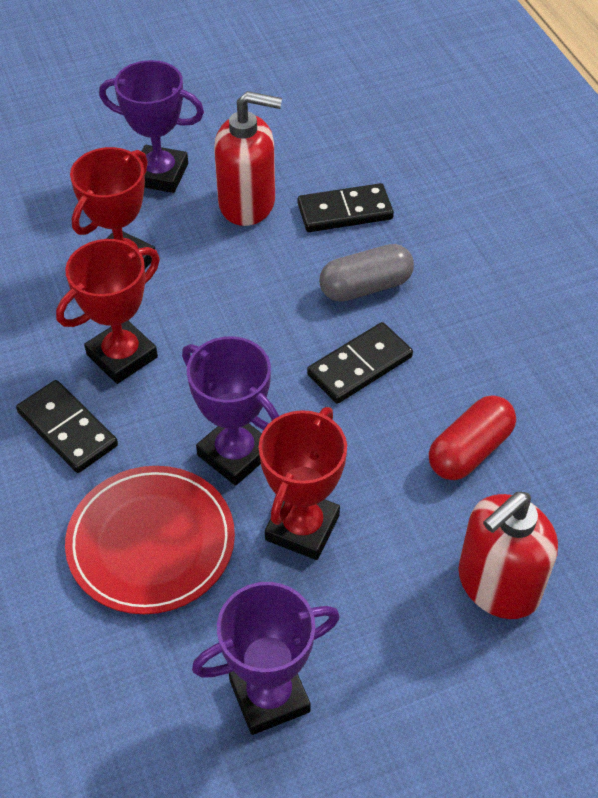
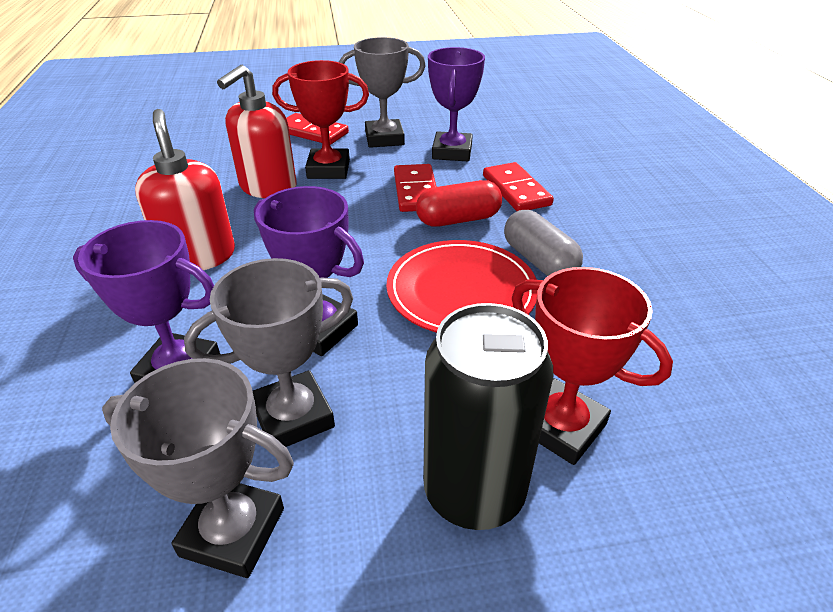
black can: 0 -> 1
black domino: 3 -> 0
grey trophy: 0 -> 3
red domino: 0 -> 3
red trophy: 3 -> 2

